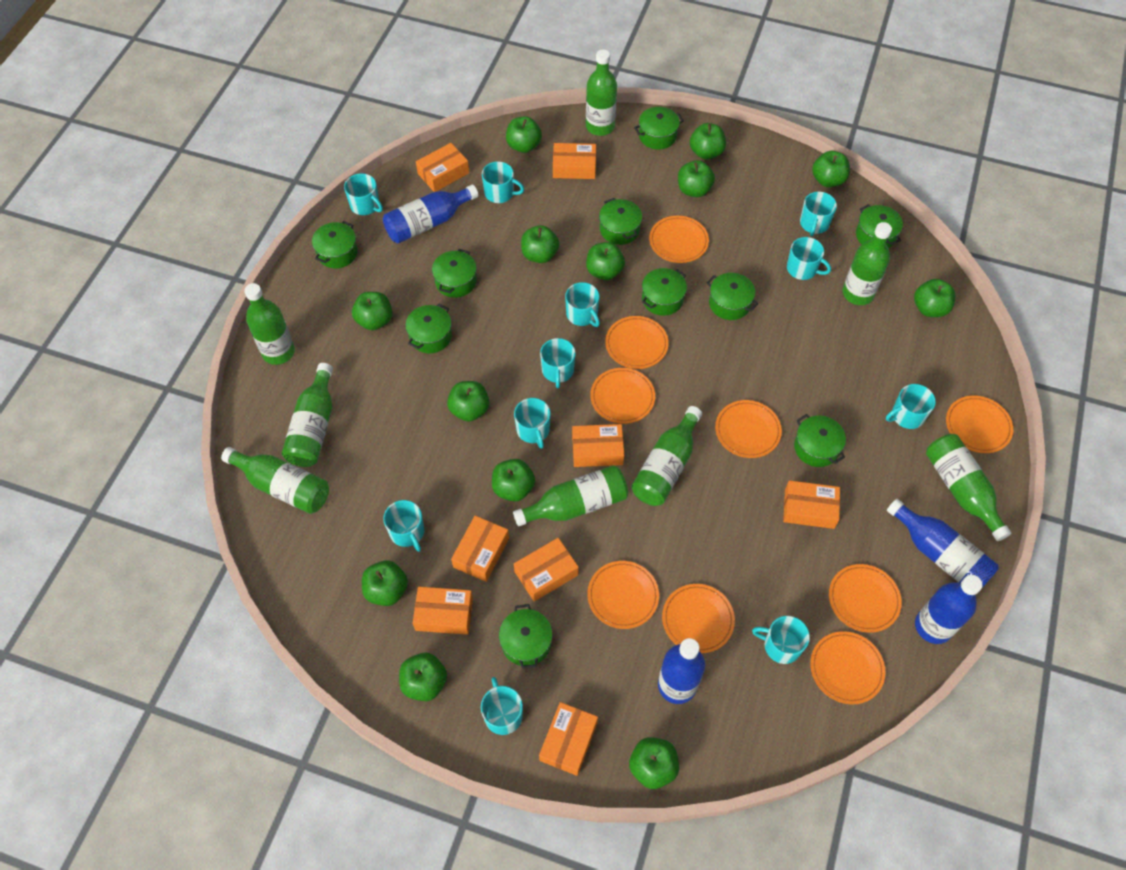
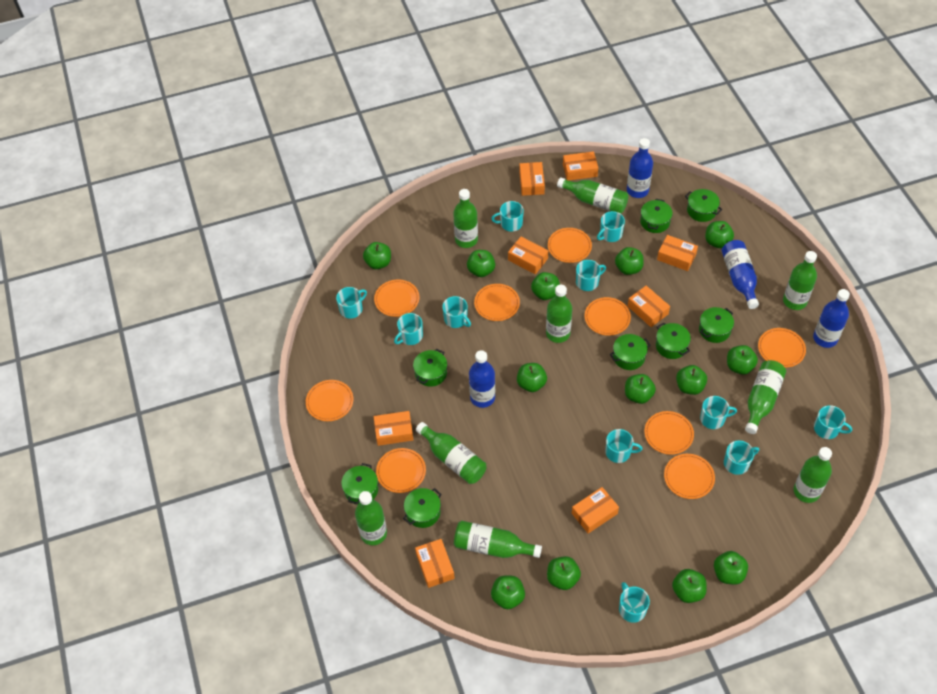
green bottle: 8 -> 9
green pot: 10 -> 8

